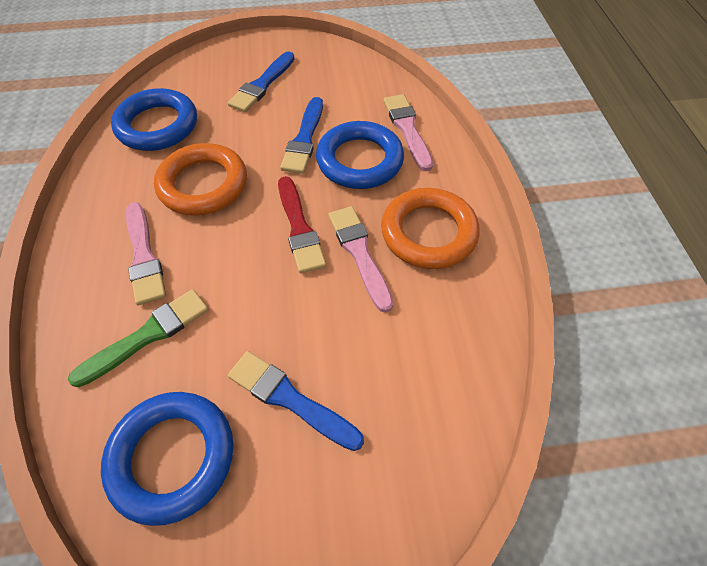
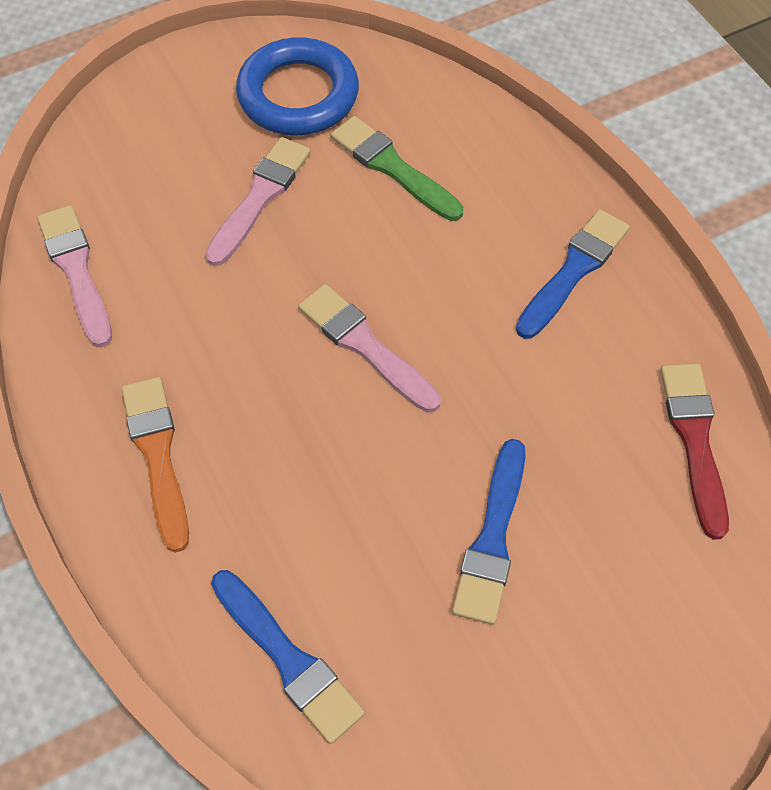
blue ring: 3 -> 1
orange brush: 0 -> 1
orange ring: 2 -> 0

